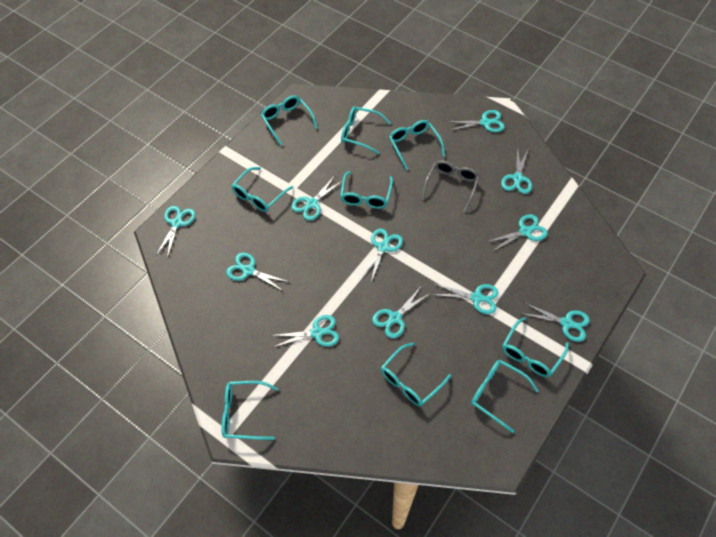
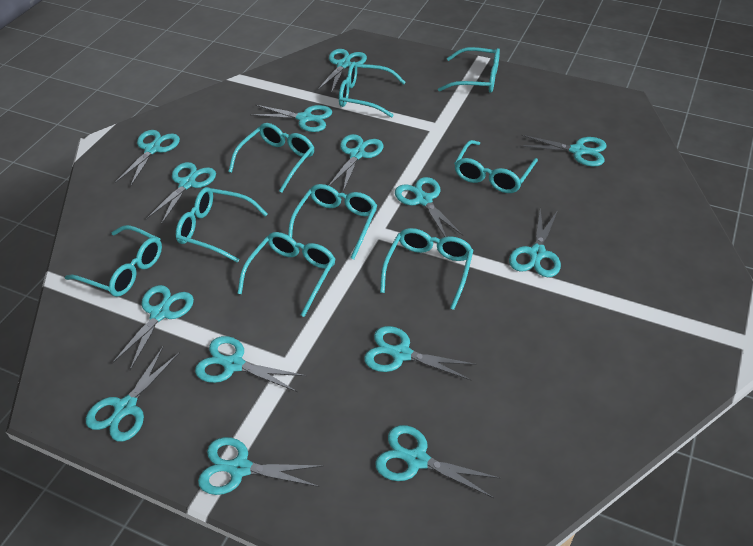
grey glasses: 1 -> 0
turquoise scissors: 11 -> 14

